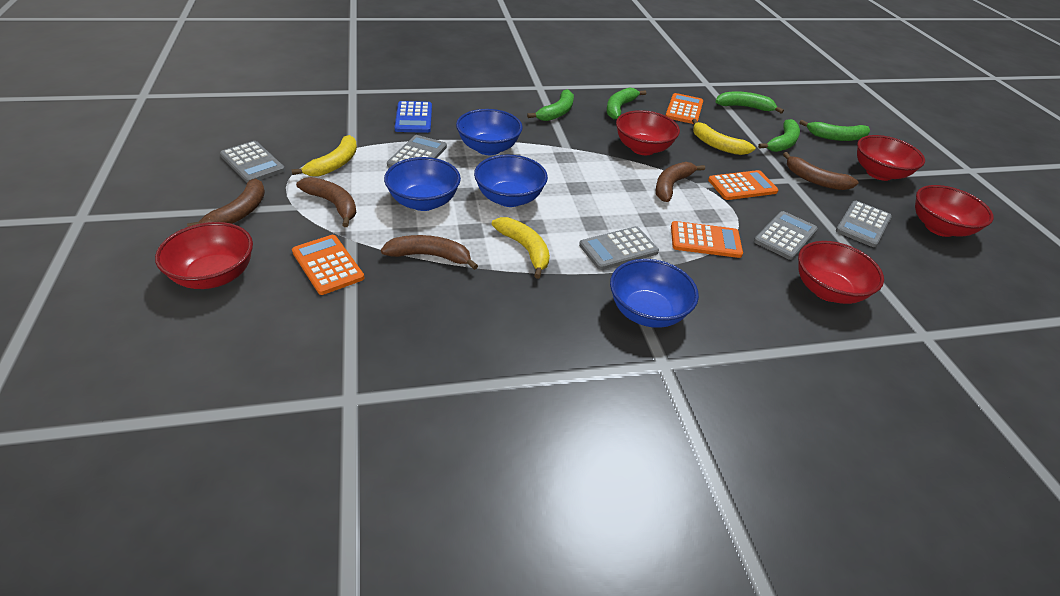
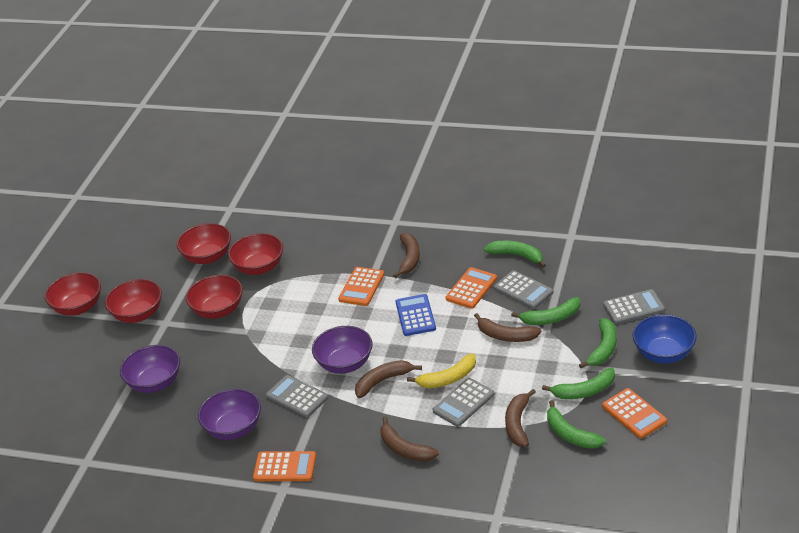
blue bowl: 4 -> 1
grey calculator: 5 -> 4
purple bowl: 0 -> 3
yellow banana: 3 -> 1

